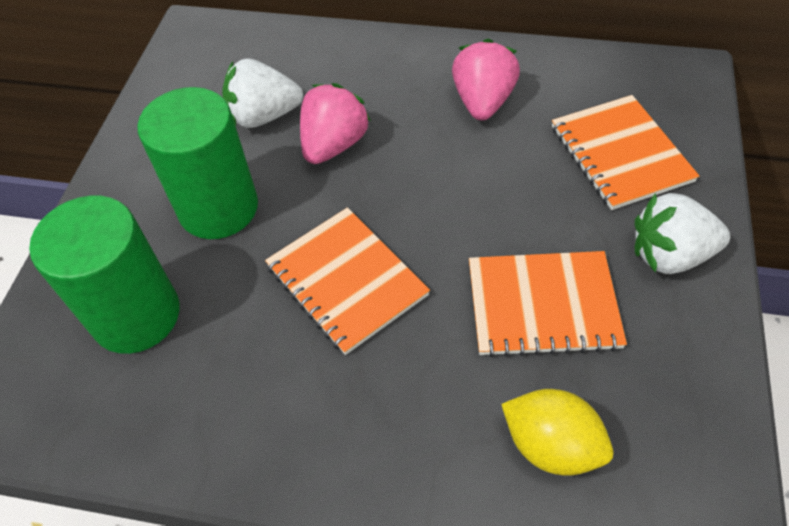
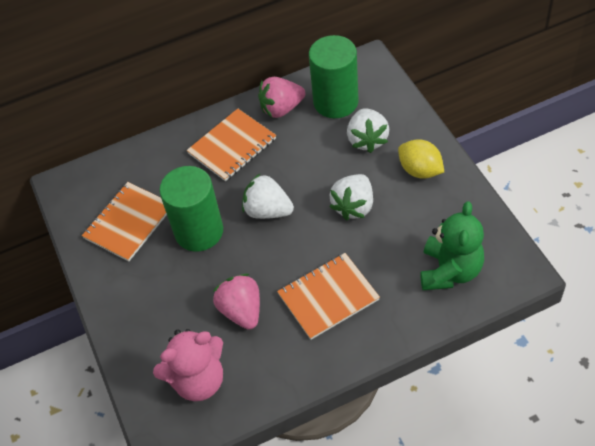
green teddy bear: 0 -> 1
pink teddy bear: 0 -> 1
white strawberry: 2 -> 3

